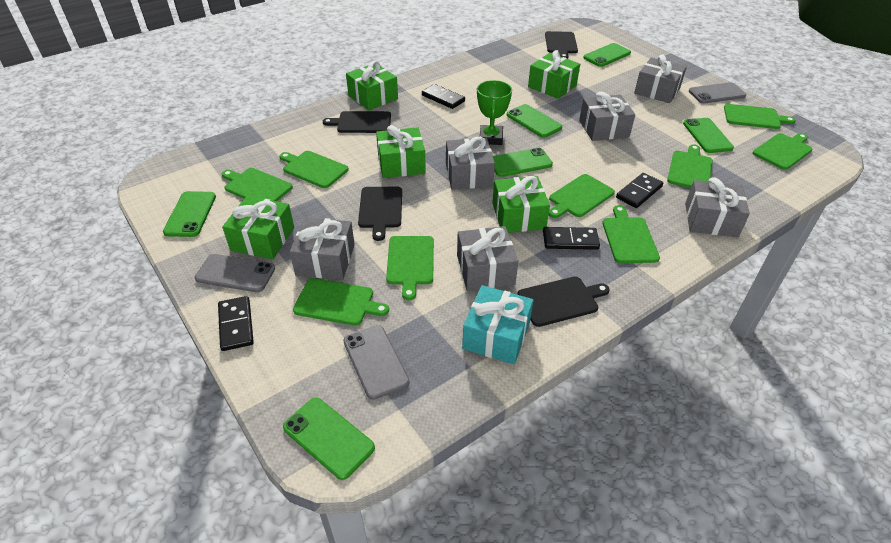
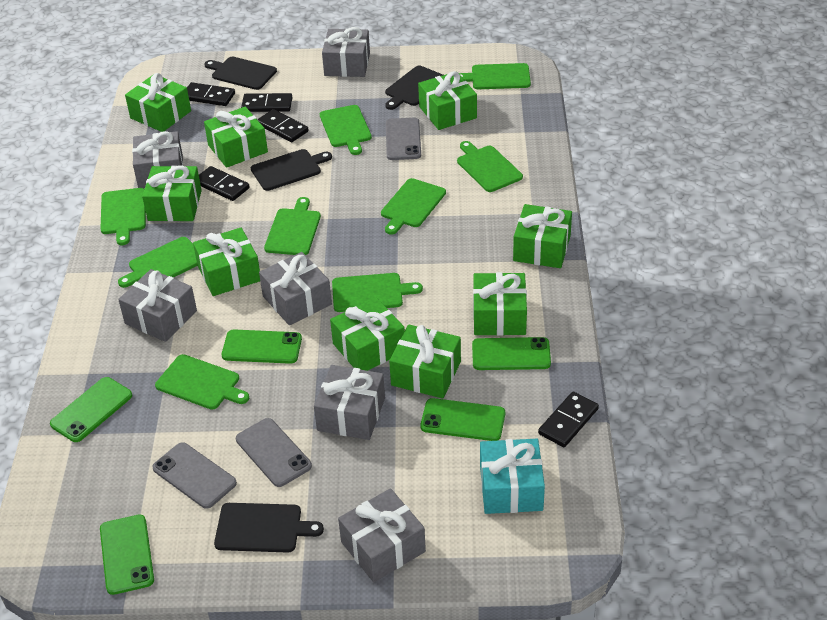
black domino: 4 -> 5
green gift: 5 -> 9
green phone: 6 -> 5
green trophy: 1 -> 0

